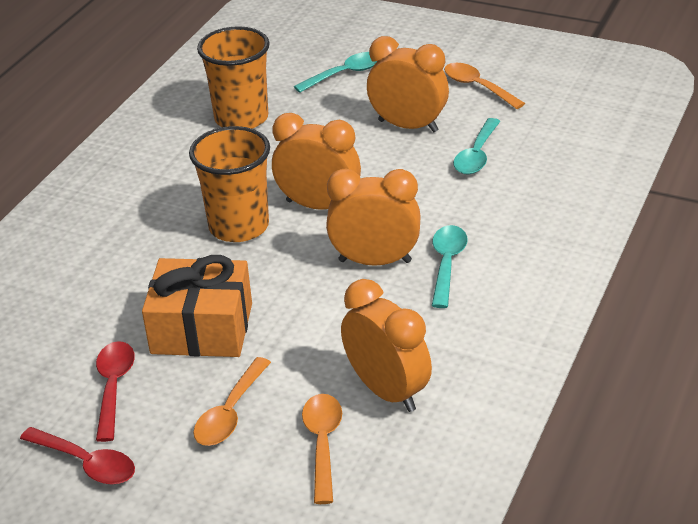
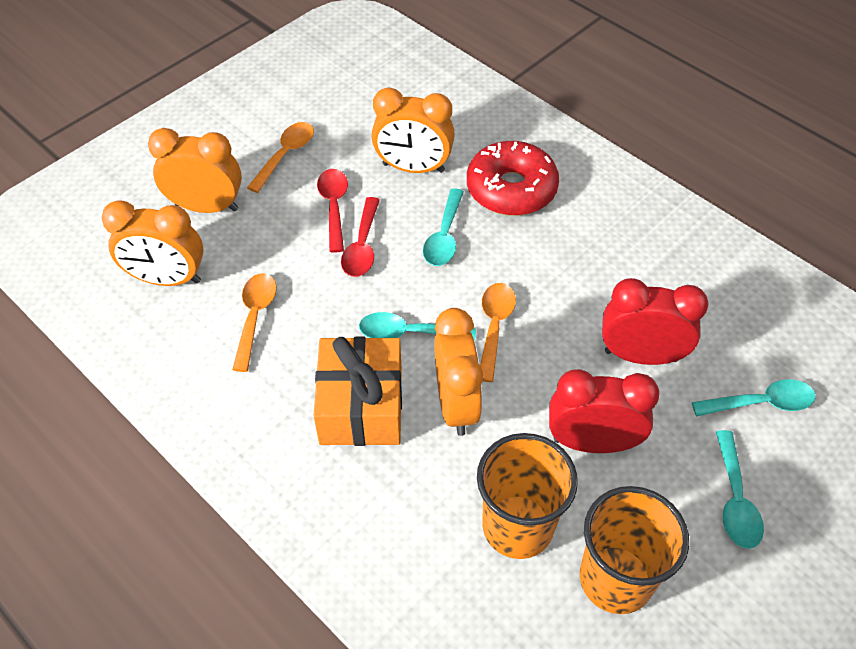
red clock: 0 -> 2
red donut: 0 -> 1
turquoise spoon: 3 -> 4

